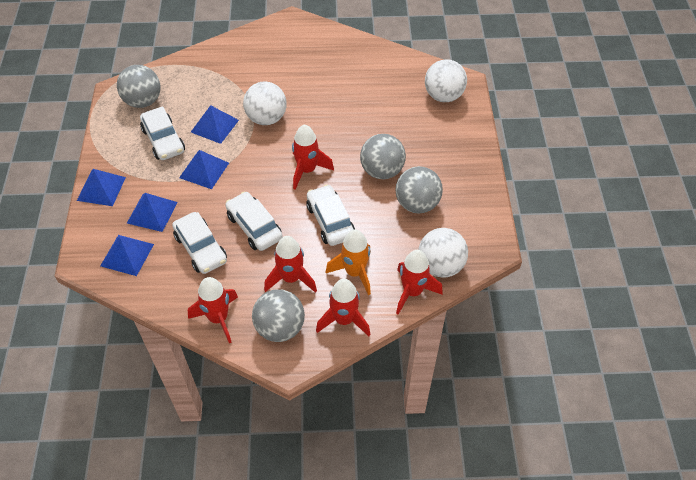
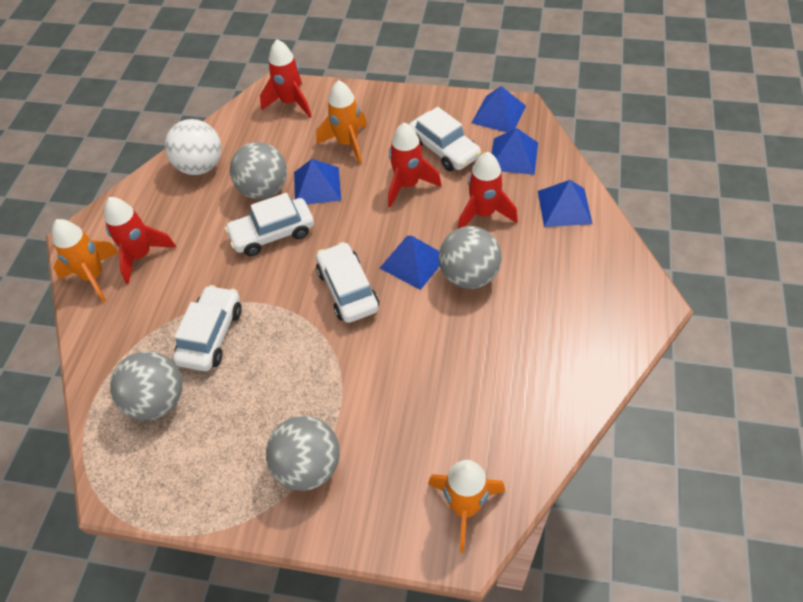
orange rocket: 1 -> 3
red rocket: 5 -> 4
white ball: 3 -> 1

